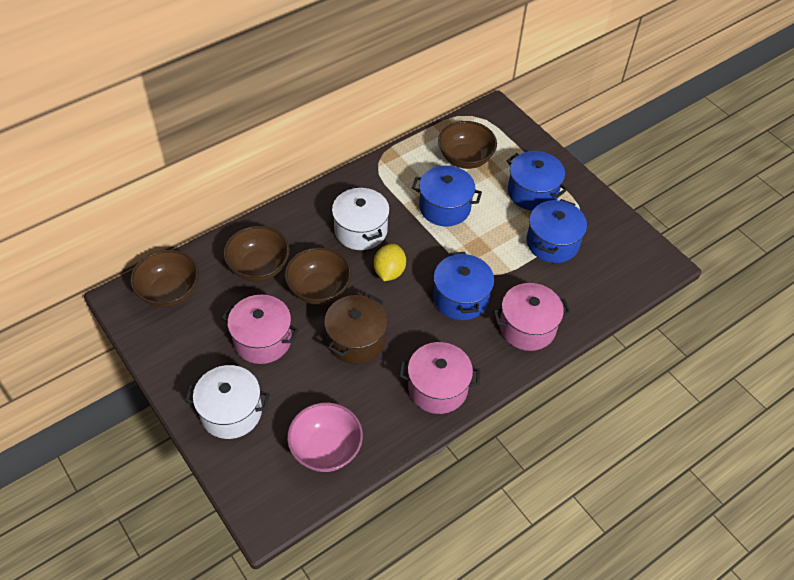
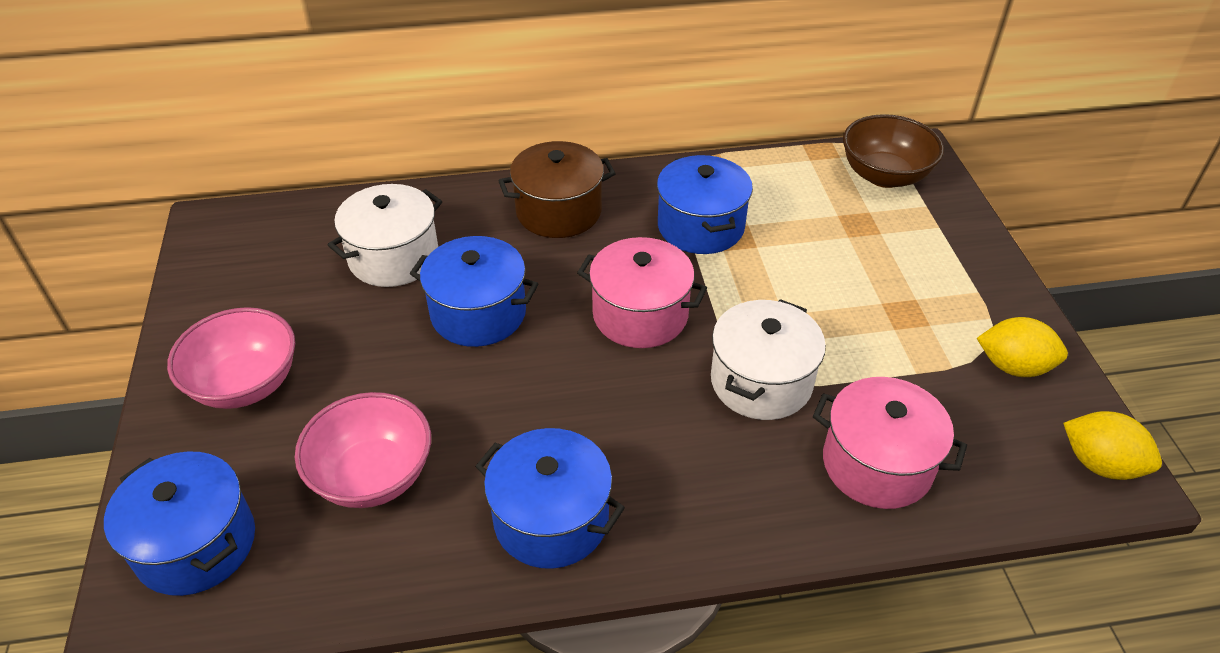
brown bowl: 4 -> 1
pink bowl: 1 -> 2
pink pot: 3 -> 2
yellow lemon: 1 -> 2

